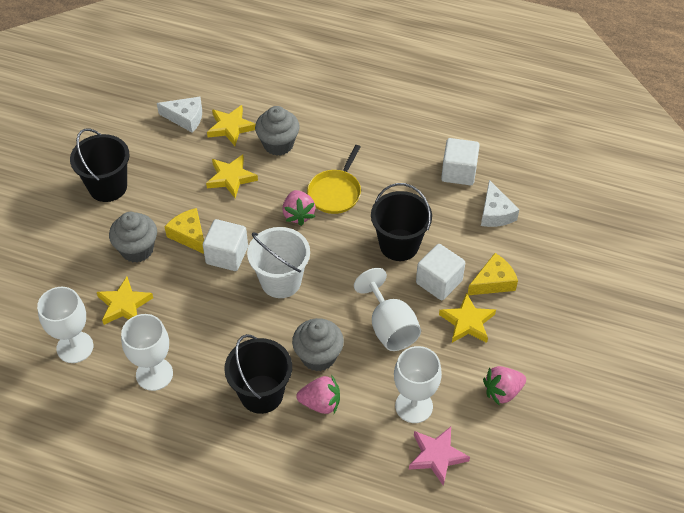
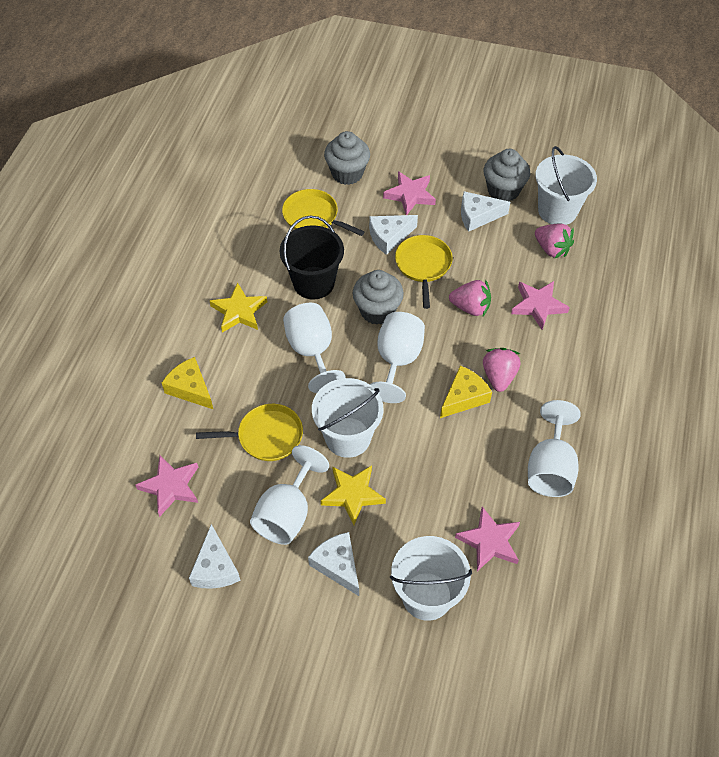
black bucket: 3 -> 1
pink star: 1 -> 4
white bucket: 1 -> 3
white cheese: 2 -> 4
white cube: 3 -> 0
yellow pan: 1 -> 3
yellow star: 4 -> 2

